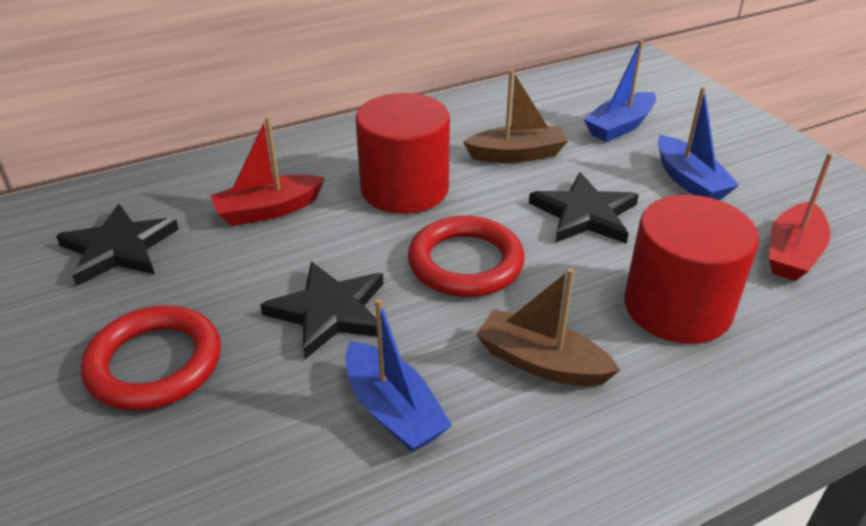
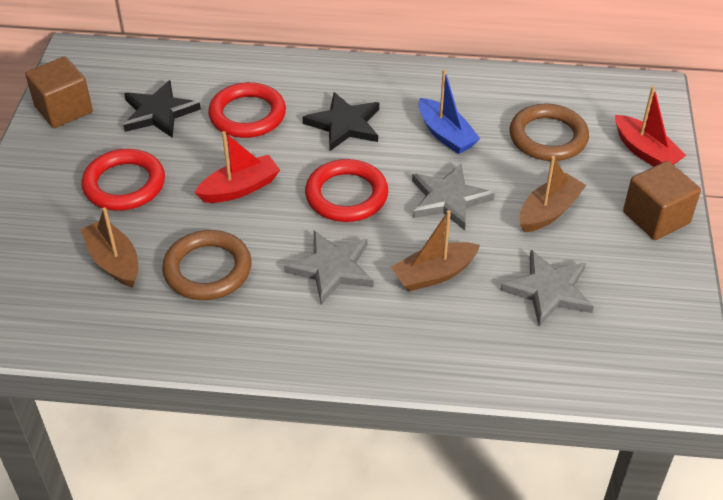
black star: 3 -> 2
blue boat: 3 -> 1
brown boat: 2 -> 3
brown cube: 0 -> 2
brown ring: 0 -> 2
grey star: 0 -> 3
red cylinder: 2 -> 0
red ring: 2 -> 3

